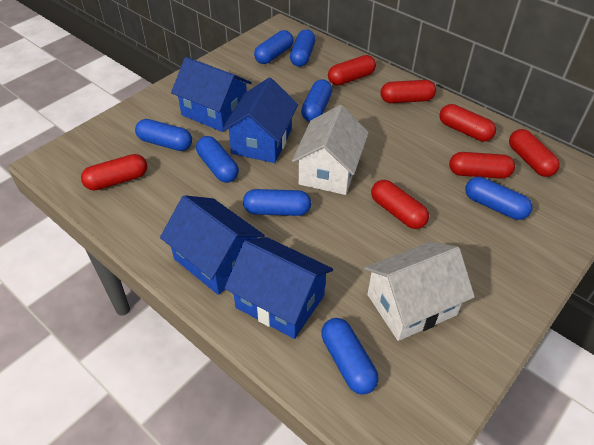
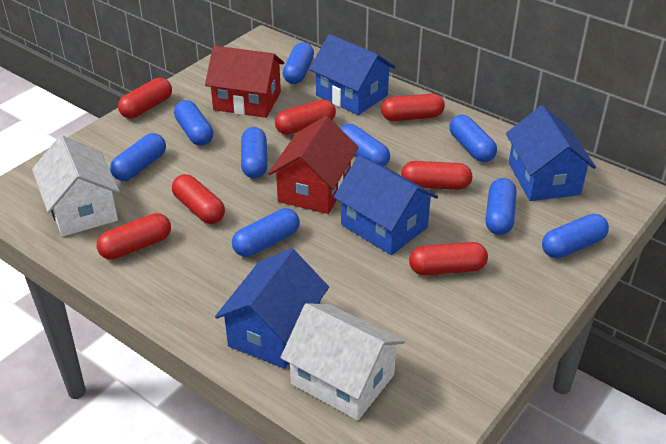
blue capsule: 8 -> 9
red house: 0 -> 2

